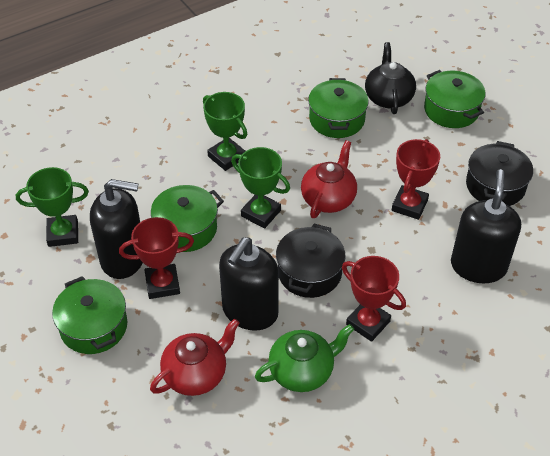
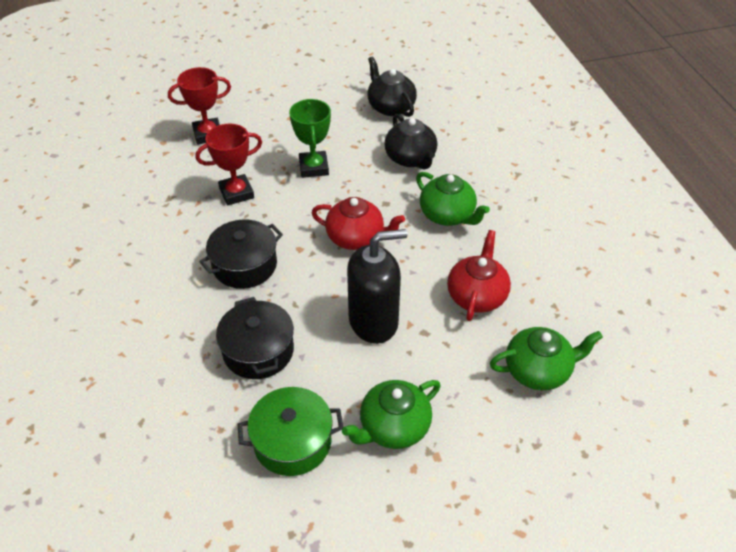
black soap dispenser: 3 -> 1
black teapot: 1 -> 2
green pot: 4 -> 1
green teapot: 1 -> 3
green trophy: 3 -> 1
red trophy: 3 -> 2

